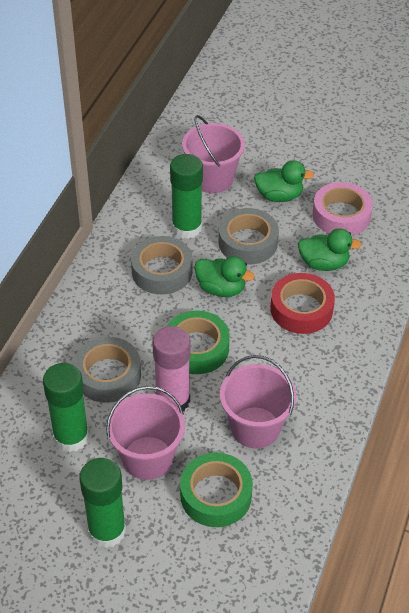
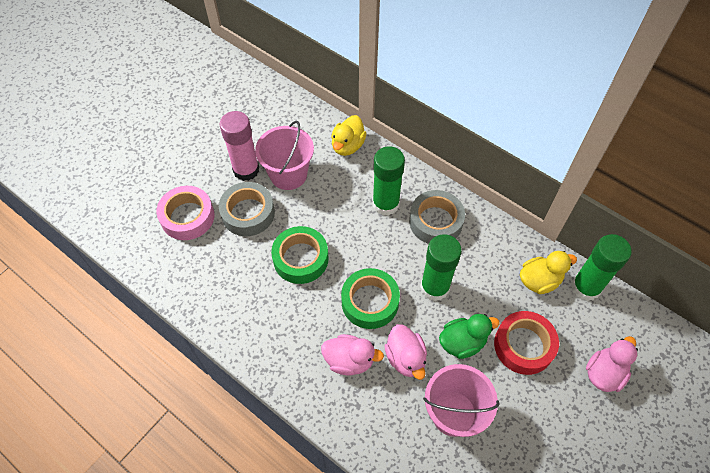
green duck: 3 -> 1
grey tape: 3 -> 2
pink bucket: 3 -> 2
pink duck: 0 -> 3
yellow duck: 0 -> 2

